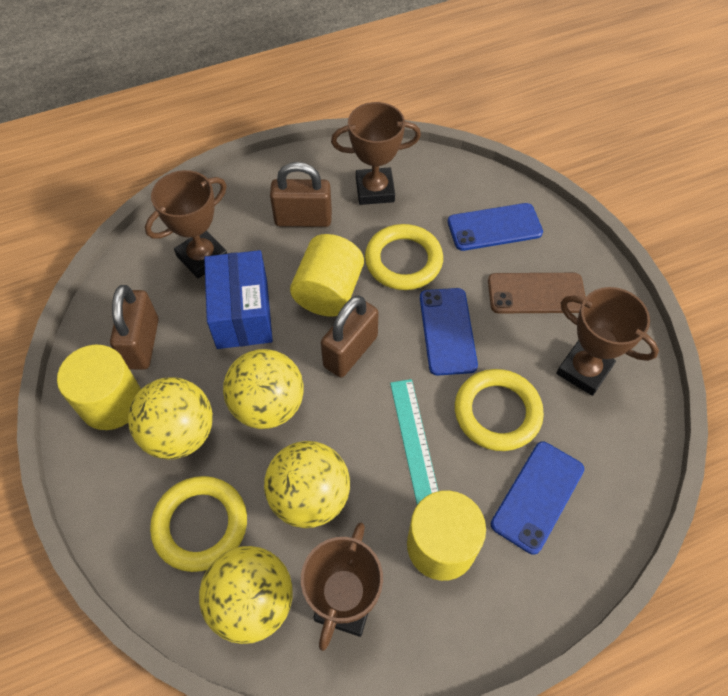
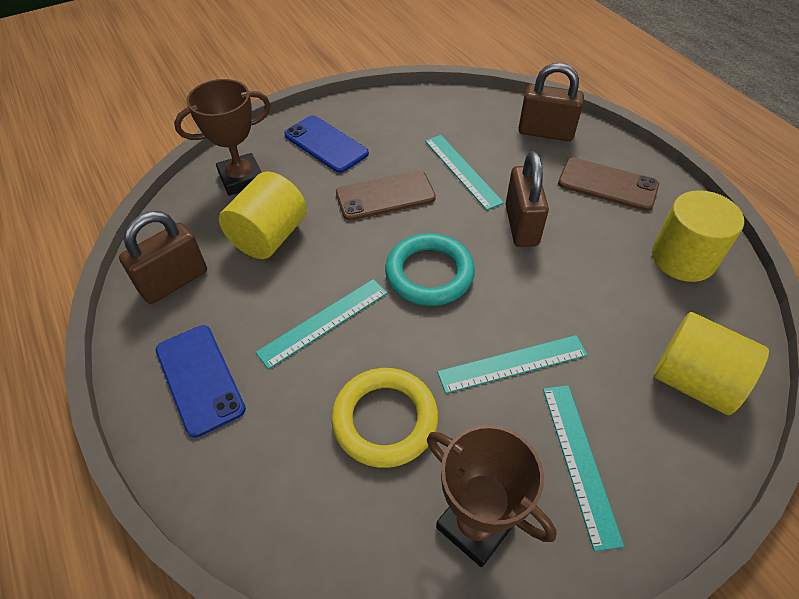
blue box: 1 -> 0
blue phone: 3 -> 2
brown phone: 1 -> 2
brown trophy: 4 -> 2
turquoise ring: 0 -> 1
turquoise ruler: 1 -> 4
yellow ball: 4 -> 0
yellow ring: 3 -> 1

